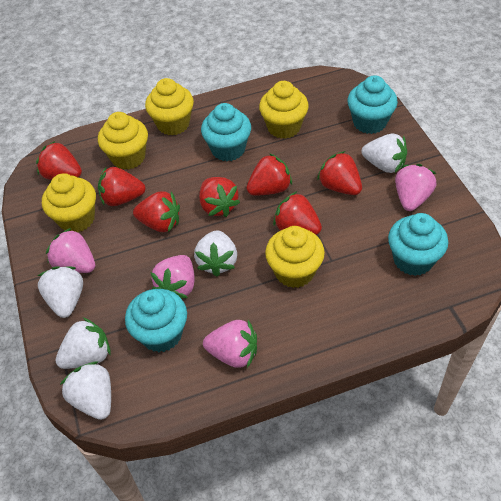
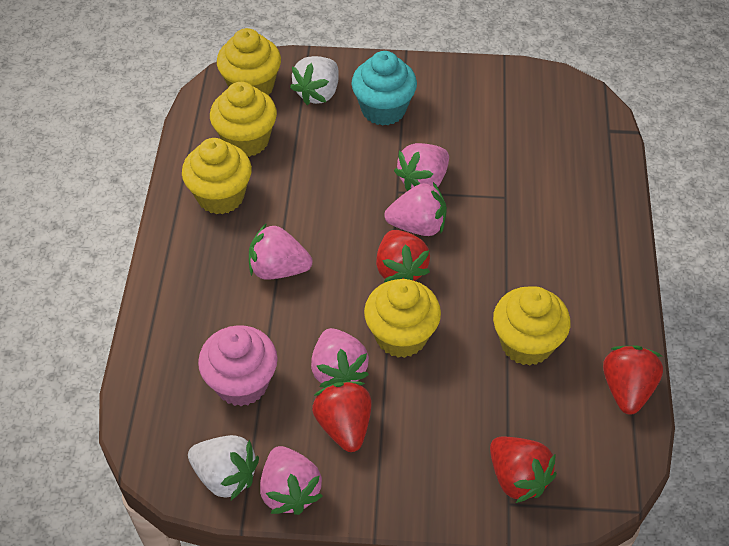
pink cupcake: 0 -> 1
pink strawberry: 4 -> 5
red strawberry: 7 -> 4
turquoise cupcake: 4 -> 1
white strawberry: 5 -> 2

